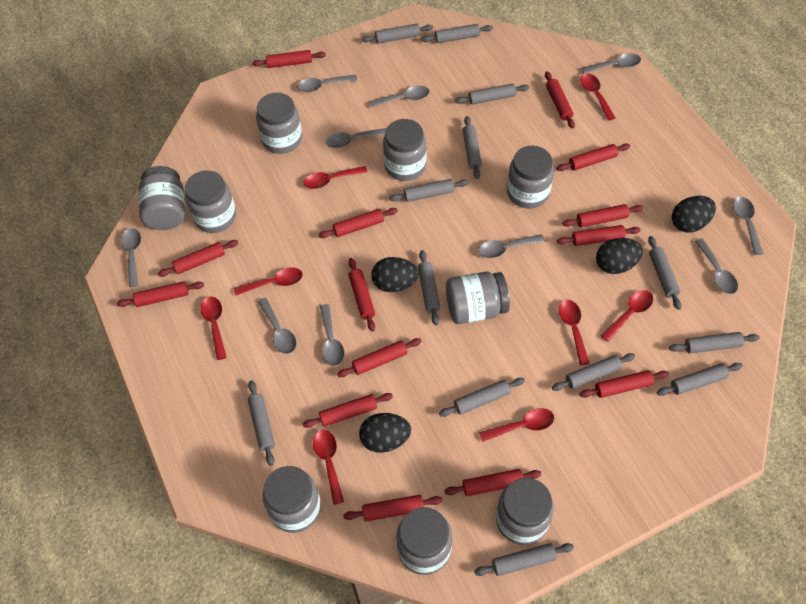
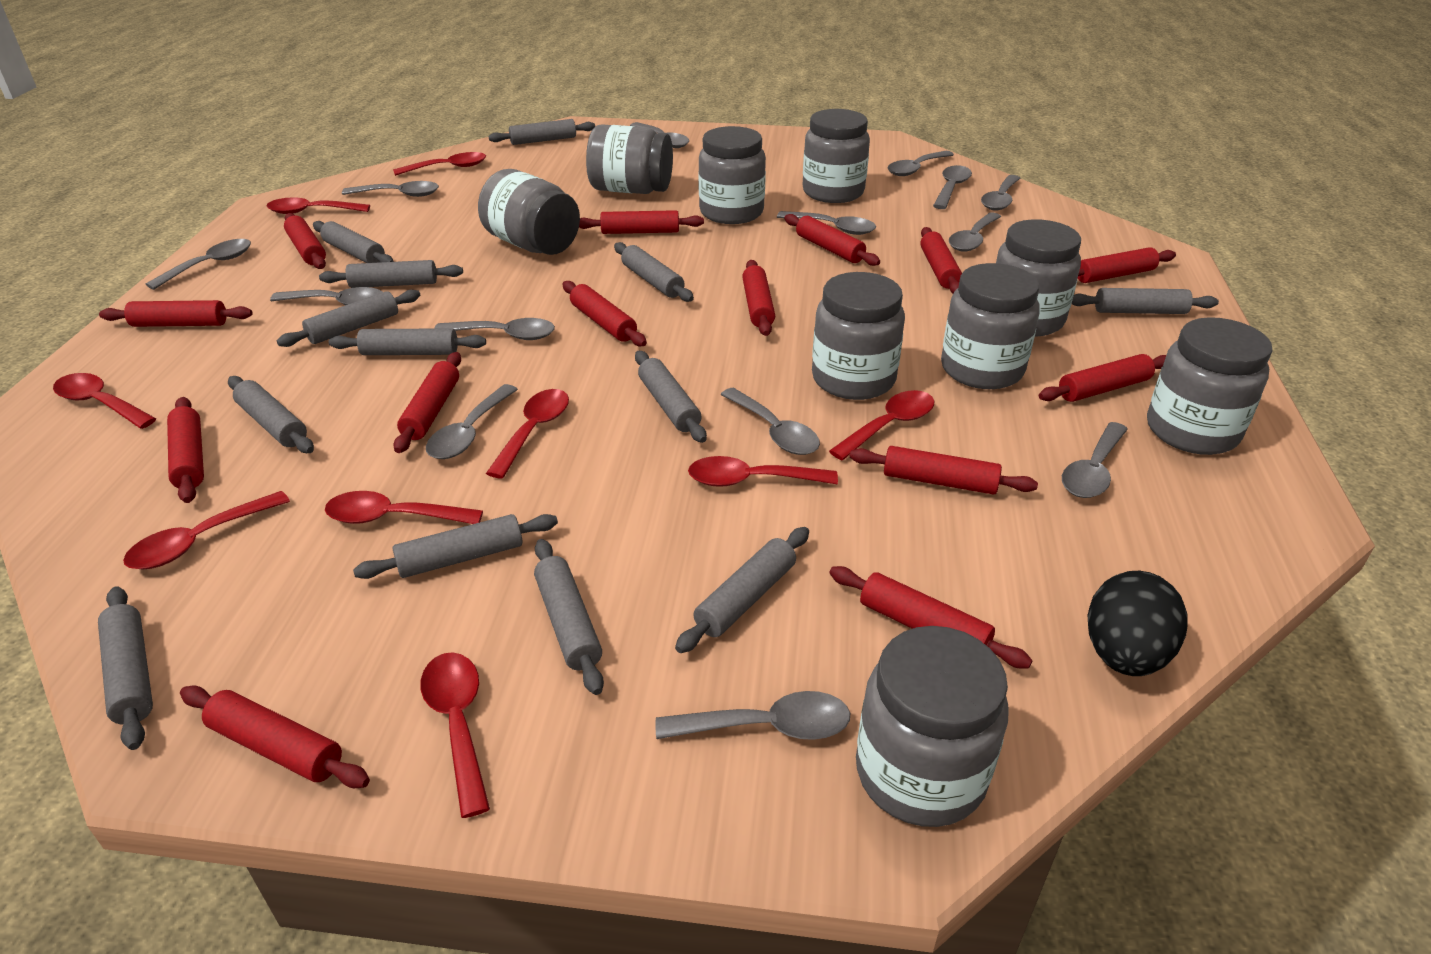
black egg: 4 -> 1
grey spoon: 10 -> 14
red spoon: 8 -> 9

